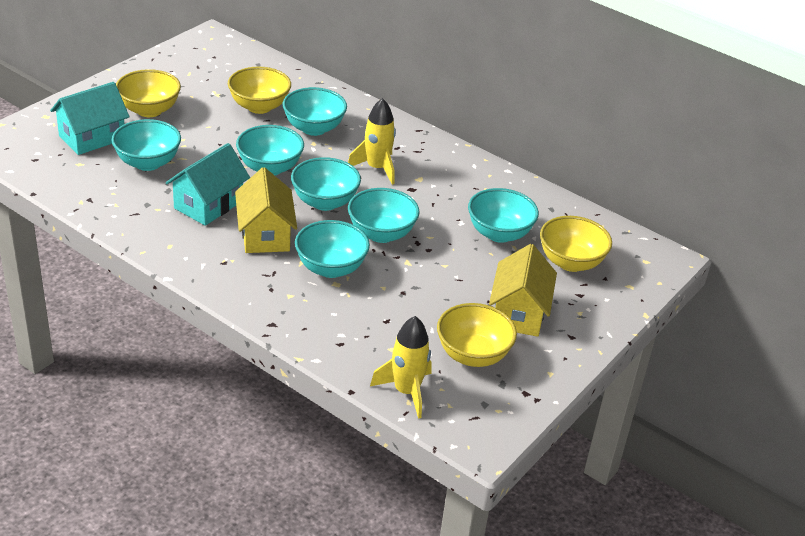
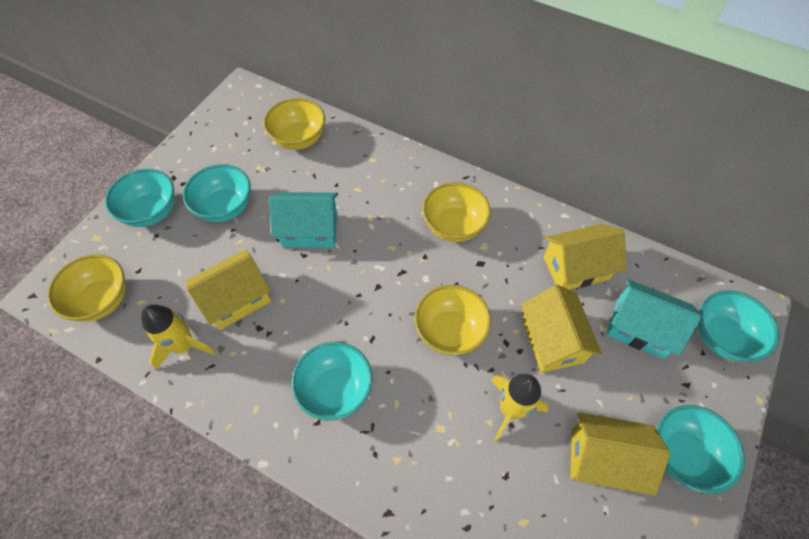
turquoise bowl: 7 -> 5
yellow house: 2 -> 4

